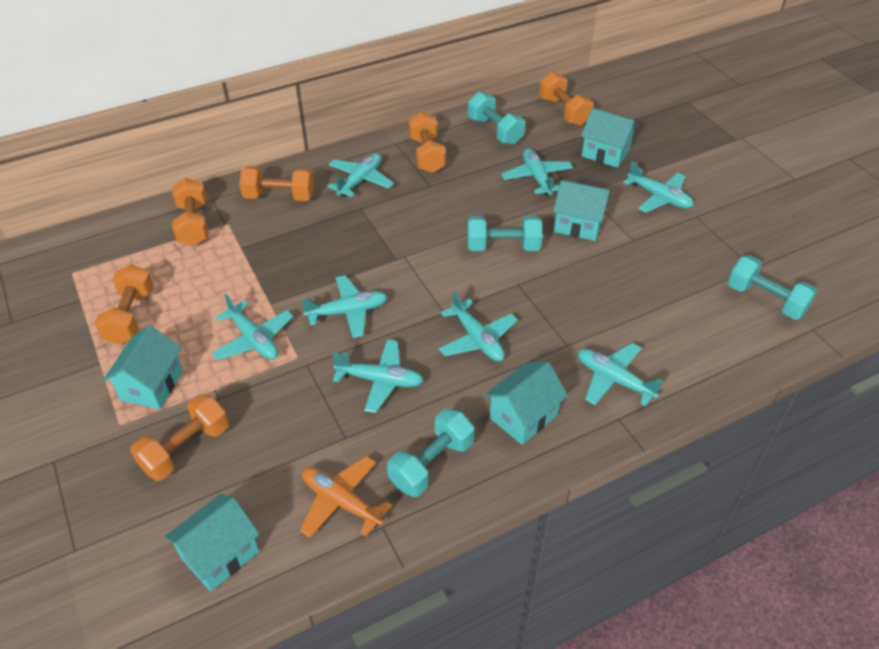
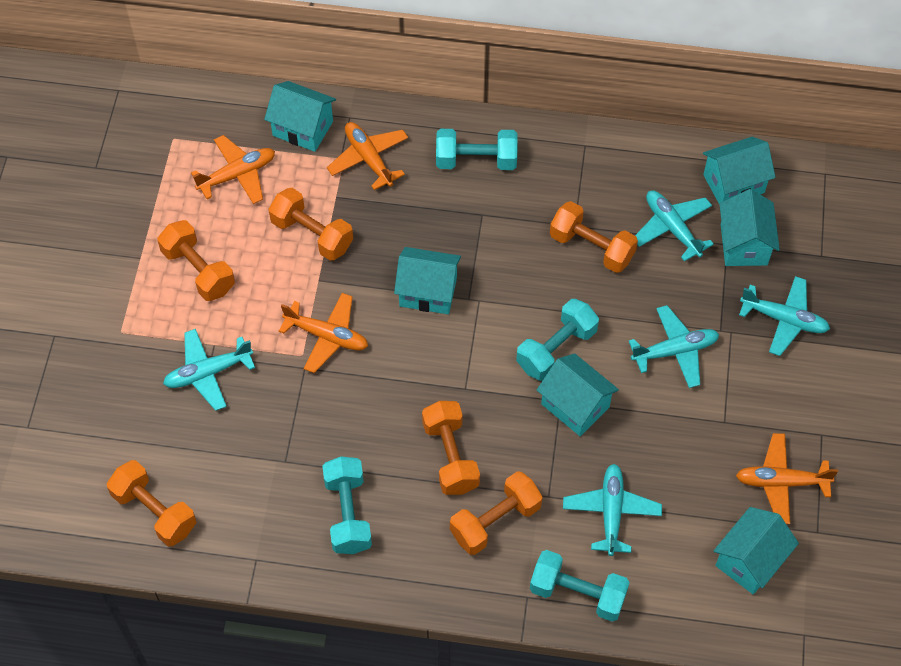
orange plane: 1 -> 4
turquoise house: 5 -> 6
turquoise plane: 8 -> 5

